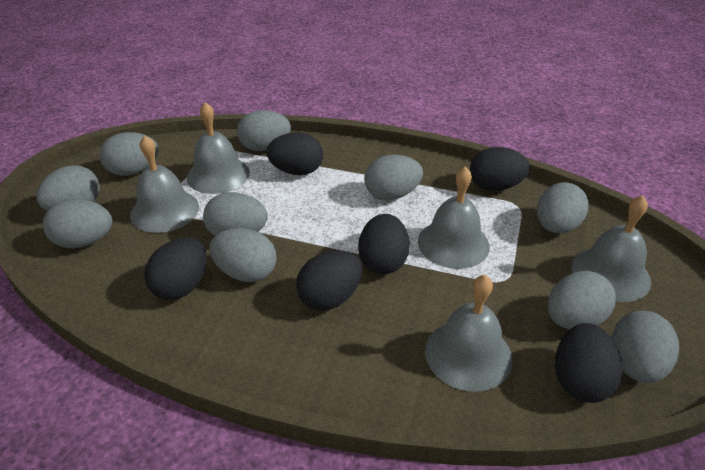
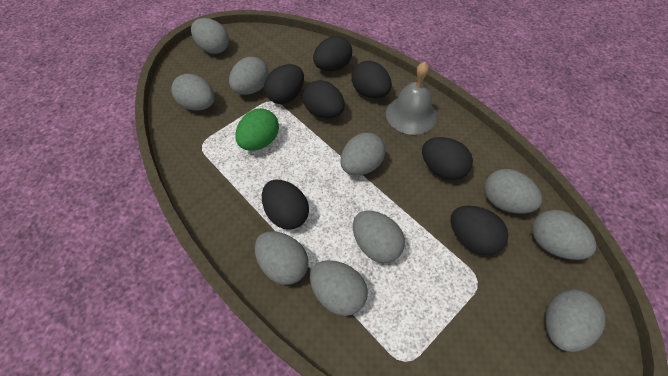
black egg: 6 -> 7
green egg: 0 -> 1
grey bell: 5 -> 1

